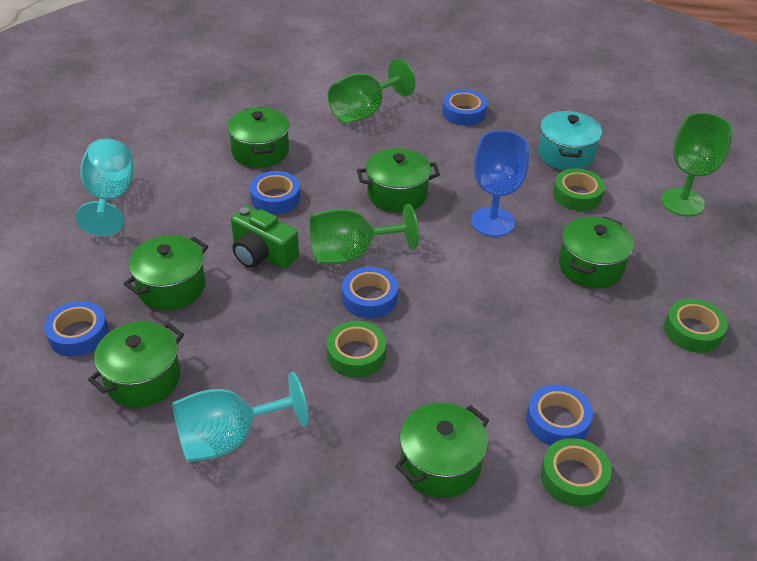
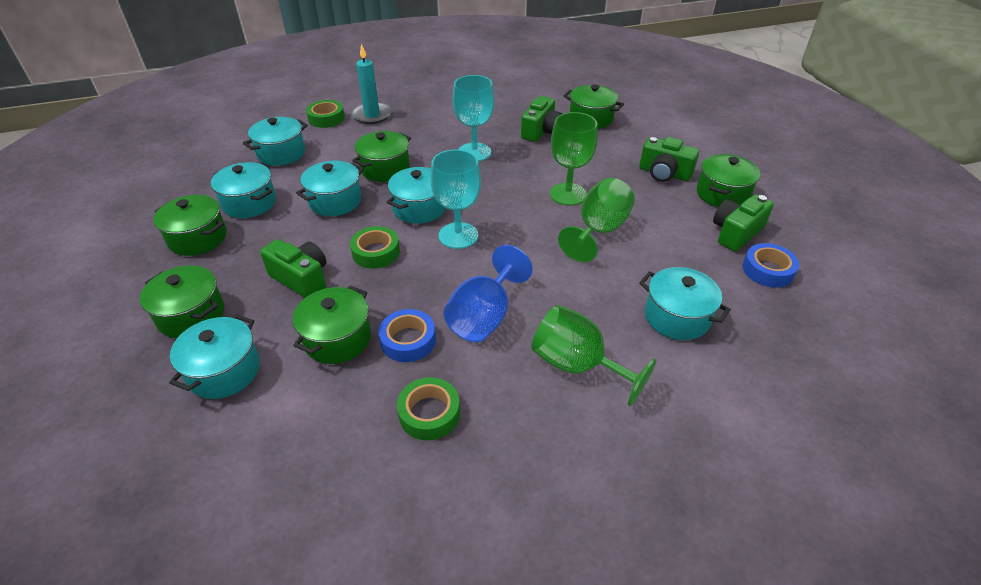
blue tape: 5 -> 2
green camera: 1 -> 4
green tape: 4 -> 3
turquoise candle: 0 -> 1
turquoise pot: 1 -> 6

